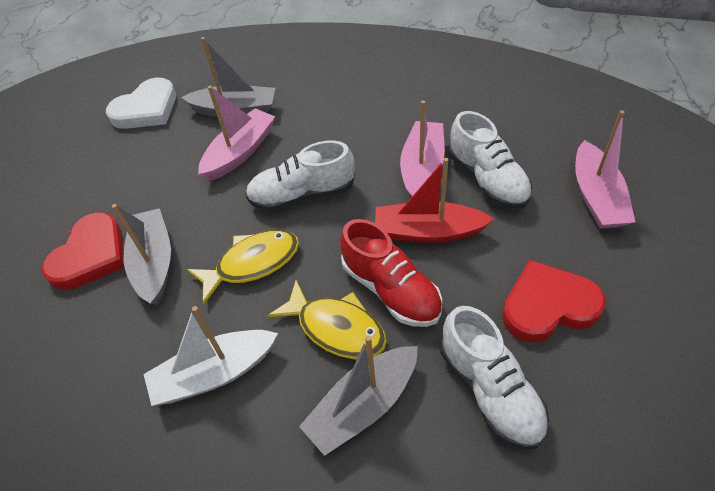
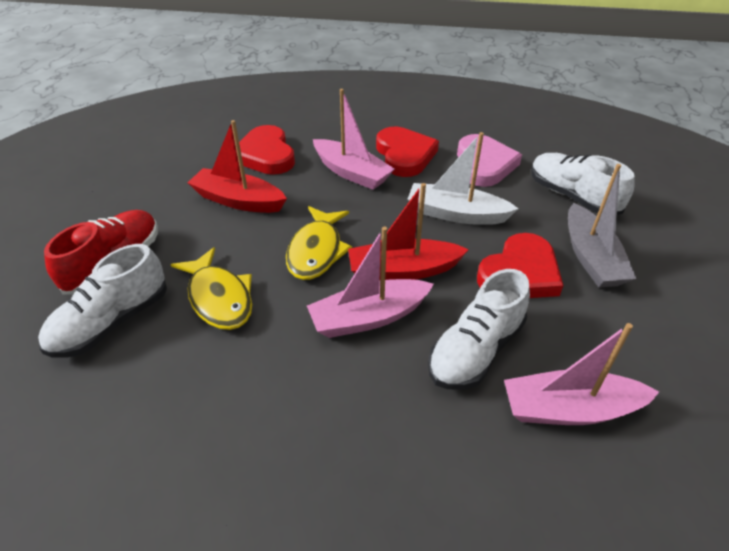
grey boat: 3 -> 1
pink heart: 0 -> 1
red boat: 1 -> 2
red heart: 2 -> 3
white heart: 1 -> 0

